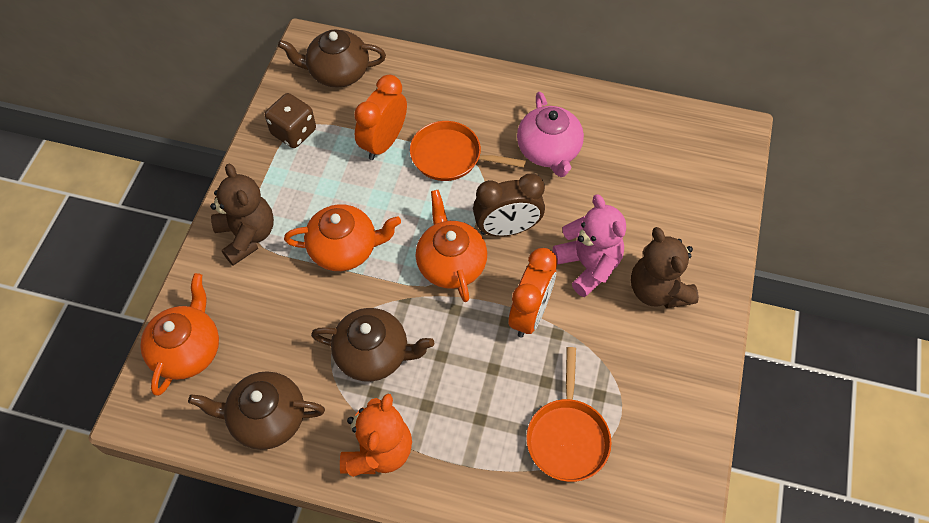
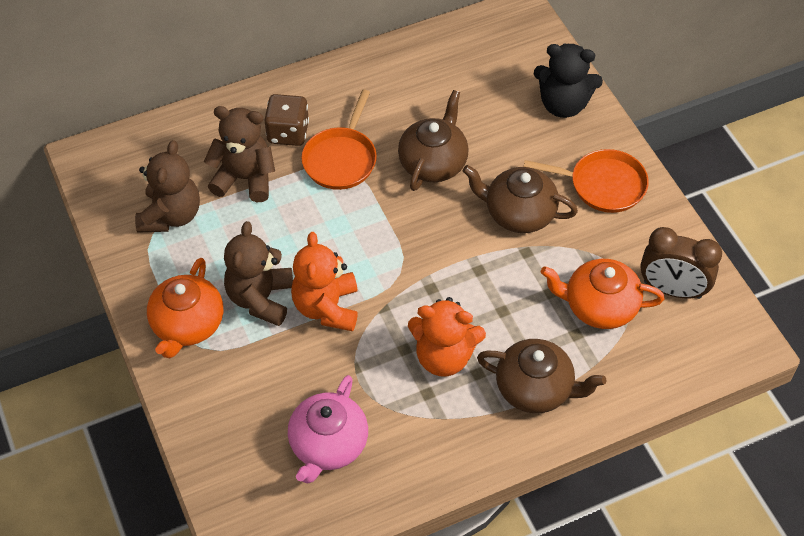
black teddy bear: 0 -> 1
brown teddy bear: 2 -> 3
orange clock: 2 -> 0
orange teapot: 3 -> 2
orange teddy bear: 1 -> 2
pink teddy bear: 1 -> 0

